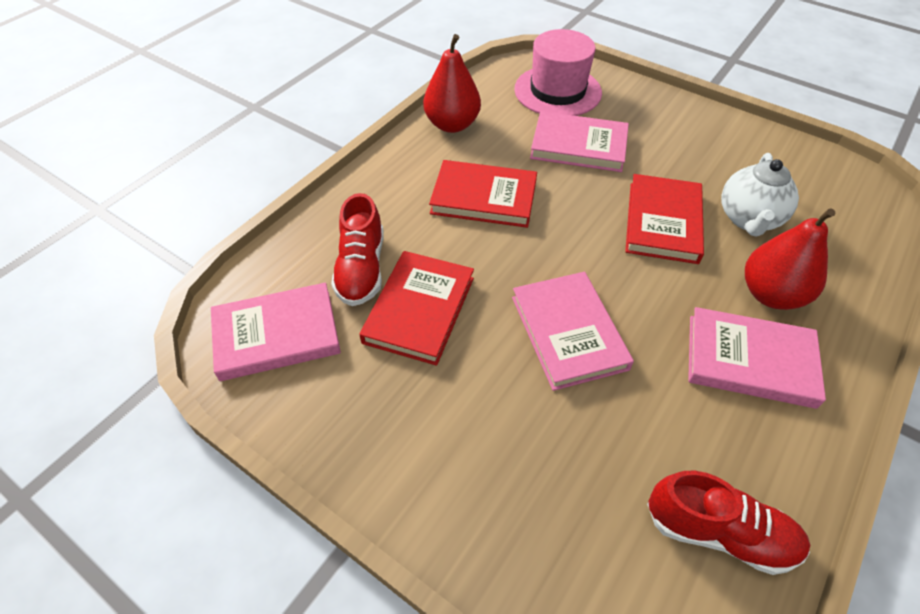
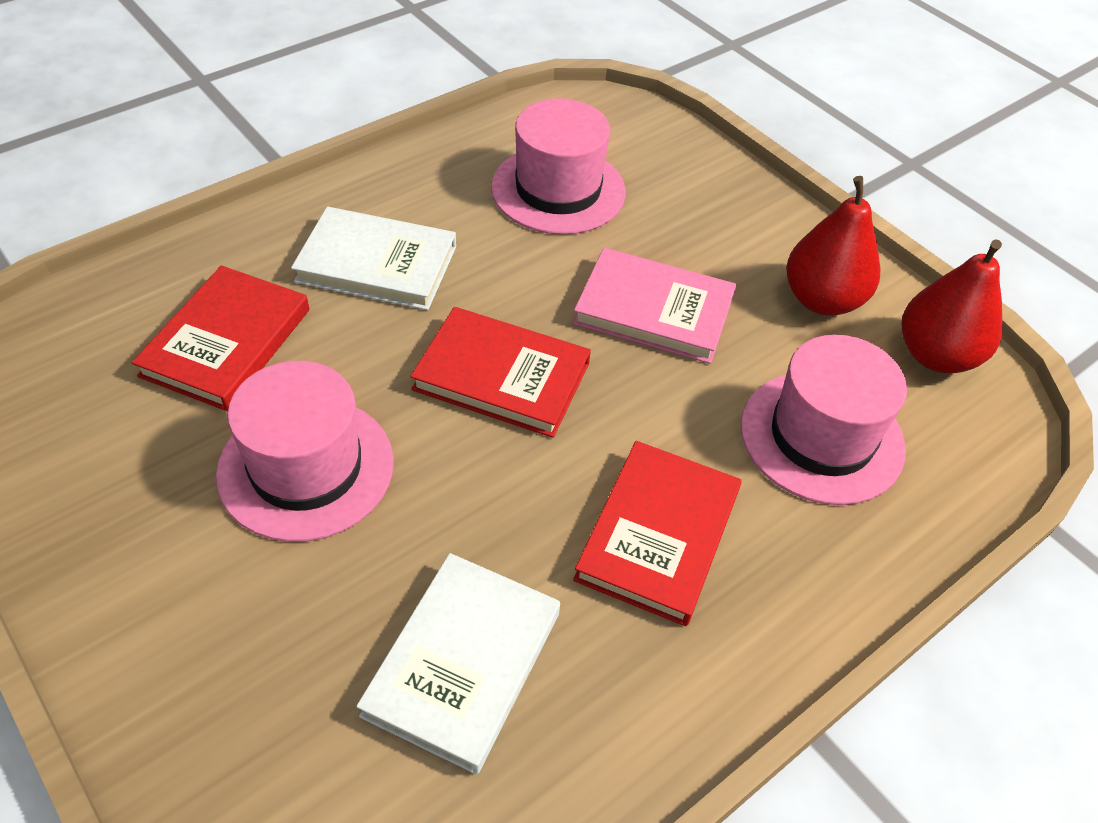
pink book: 4 -> 1
pink hat: 1 -> 3
red shoe: 2 -> 0
white book: 0 -> 2
white teapot: 1 -> 0

